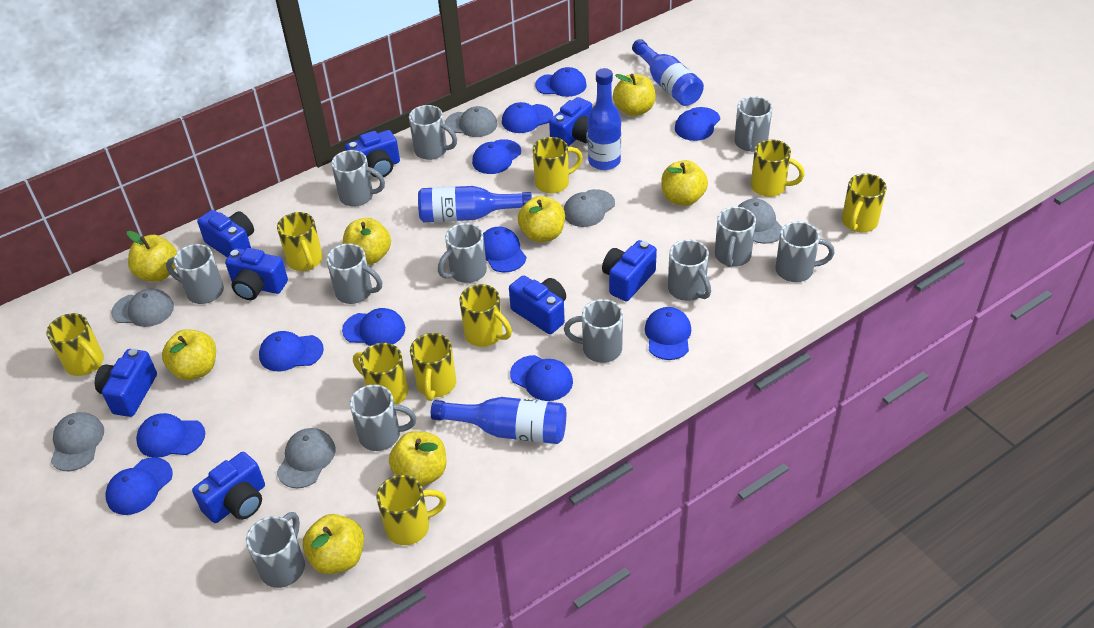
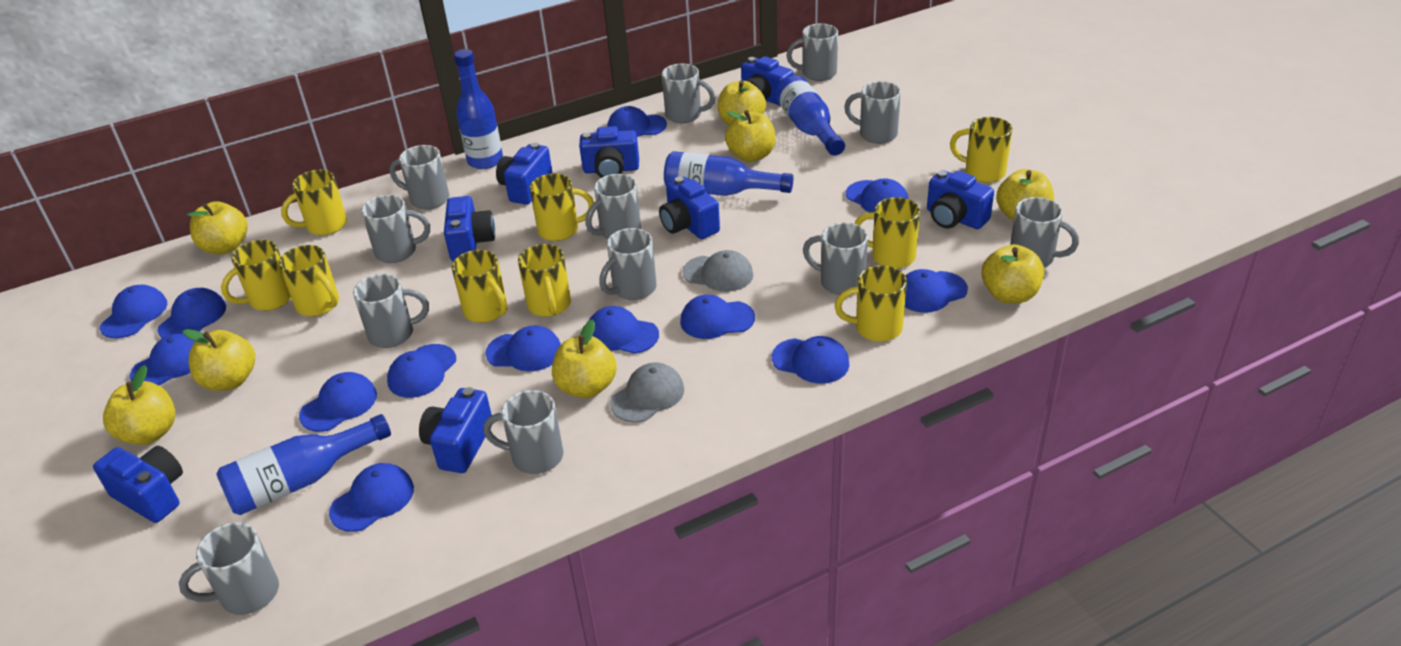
blue cap: 11 -> 13
grey cap: 6 -> 2

